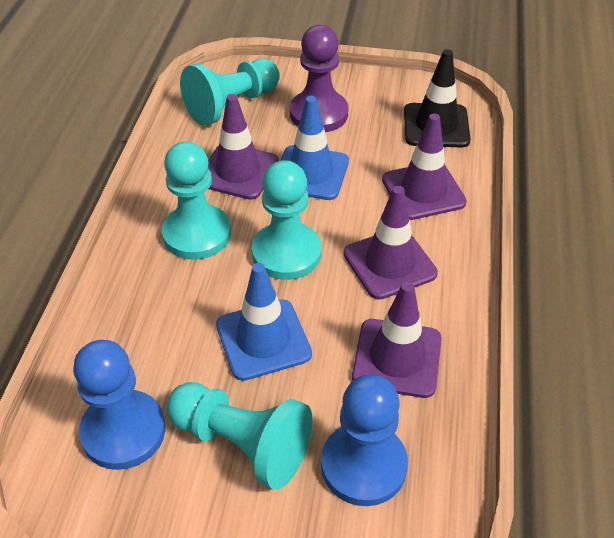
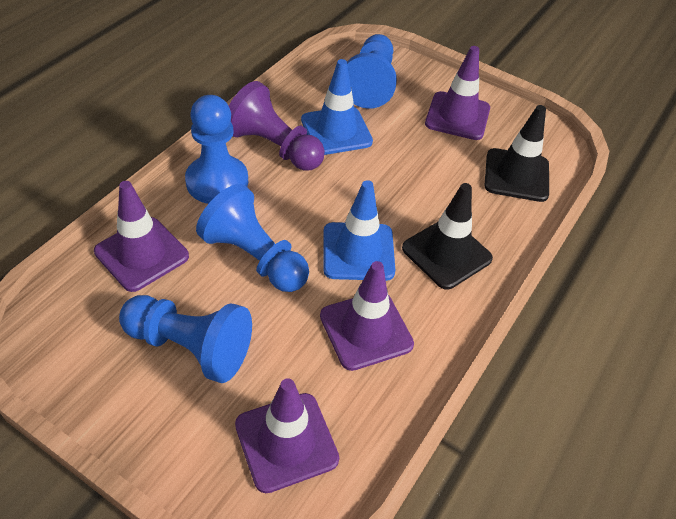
black traffic cone: 1 -> 2
blue pawn: 2 -> 4
turquoise pawn: 4 -> 0

